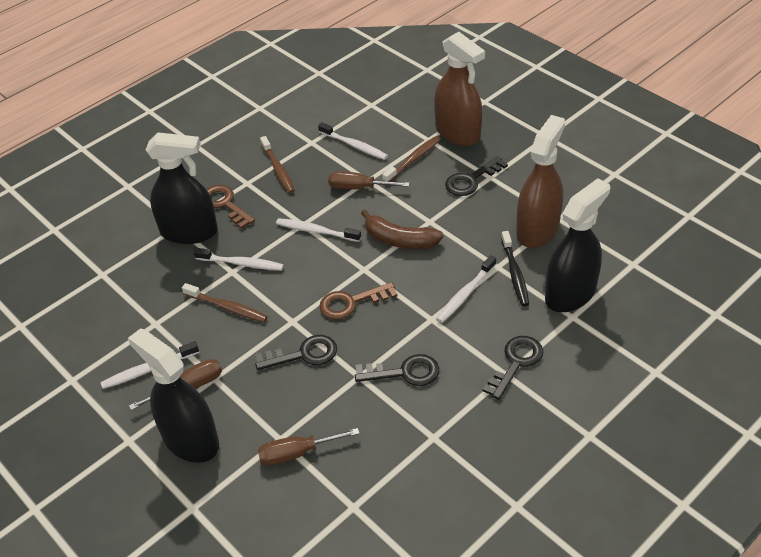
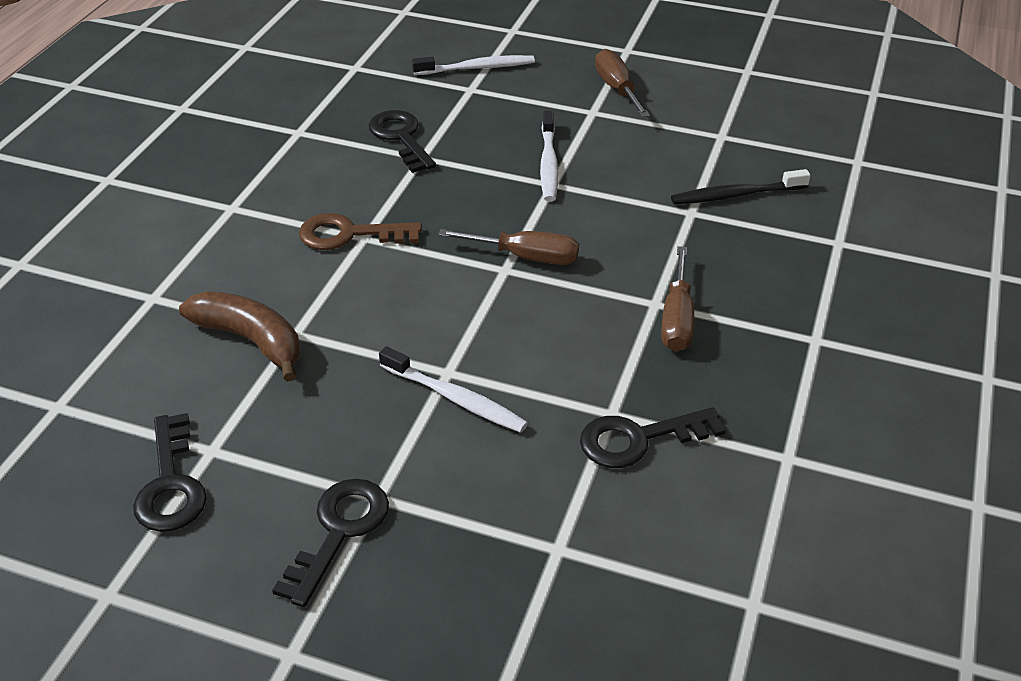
black spray bottle: 3 -> 0
brown key: 2 -> 1
brown spray bottle: 2 -> 0
brown toothbrush: 3 -> 0
white toothbrush: 5 -> 3

